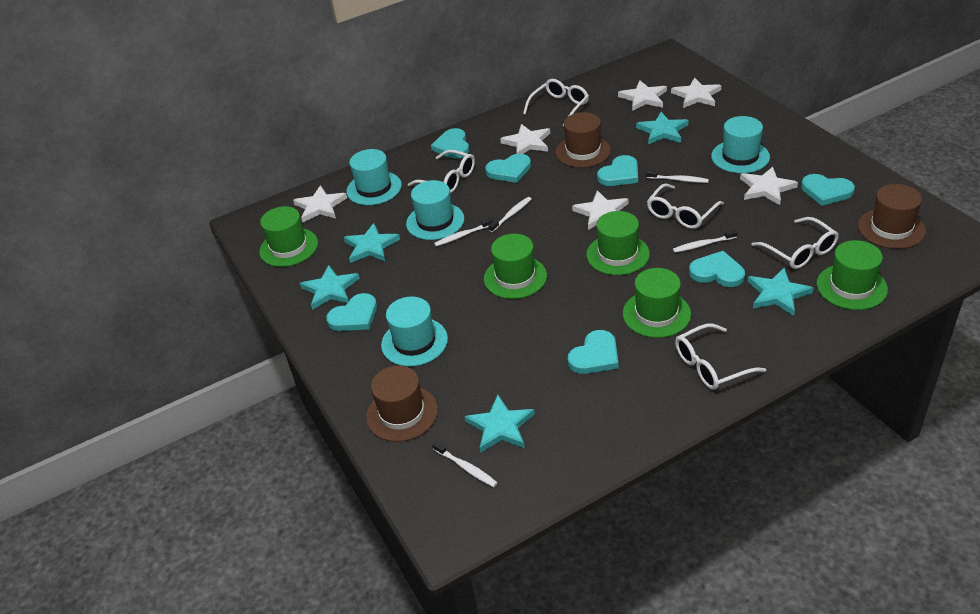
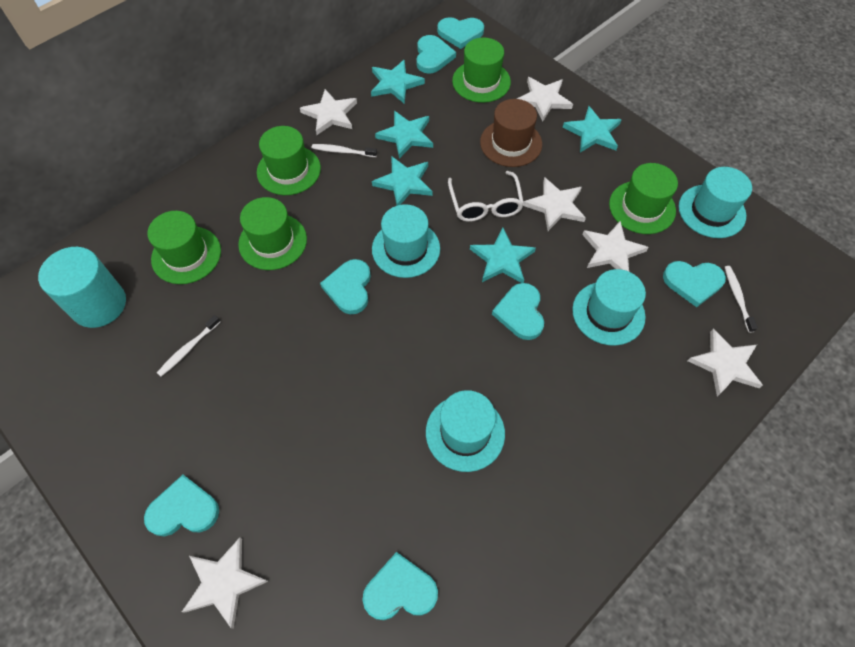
brown hat: 3 -> 1
turquoise cylinder: 0 -> 1
white glasses: 5 -> 1
white toothbrush: 5 -> 3

